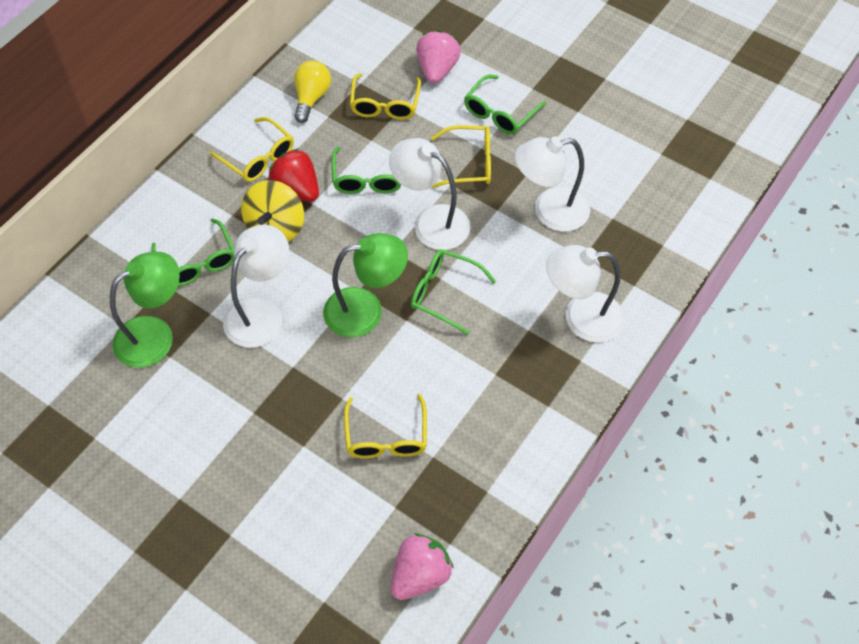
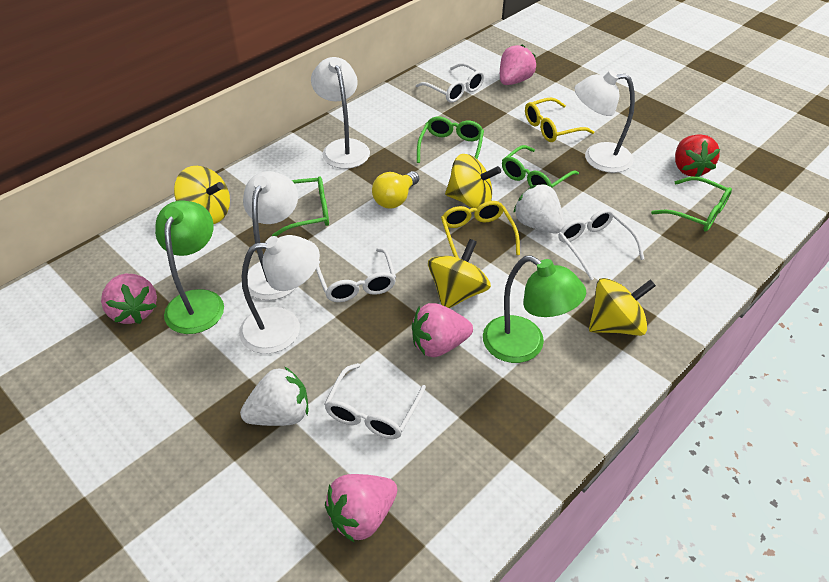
pink strawberry: 2 -> 4
white glasses: 0 -> 4
white strawberry: 0 -> 2
yellow glasses: 4 -> 2
yellow spinning top: 1 -> 4

